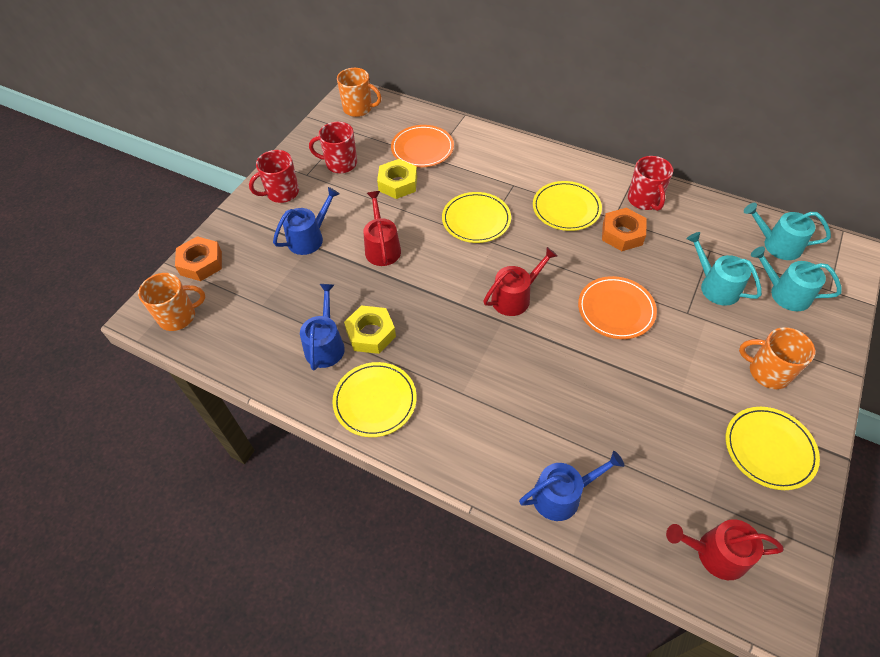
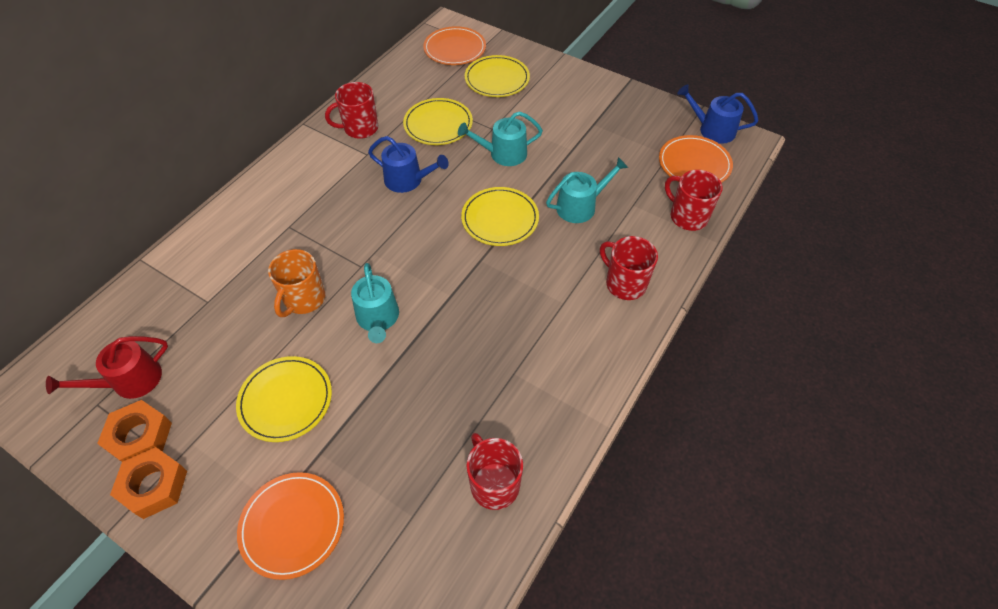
blue watering can: 3 -> 2
orange mug: 3 -> 1
orange plate: 2 -> 3
red mug: 3 -> 4
red watering can: 3 -> 1
yellow nut: 2 -> 0

